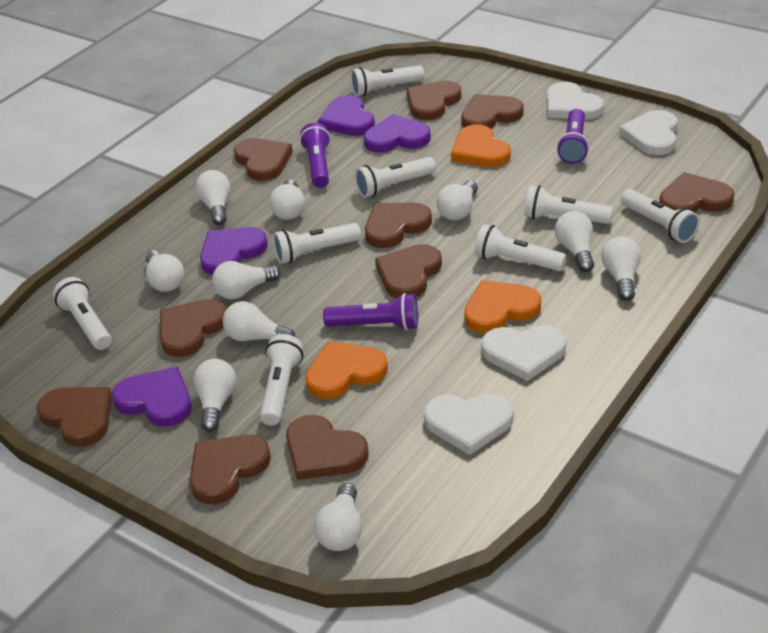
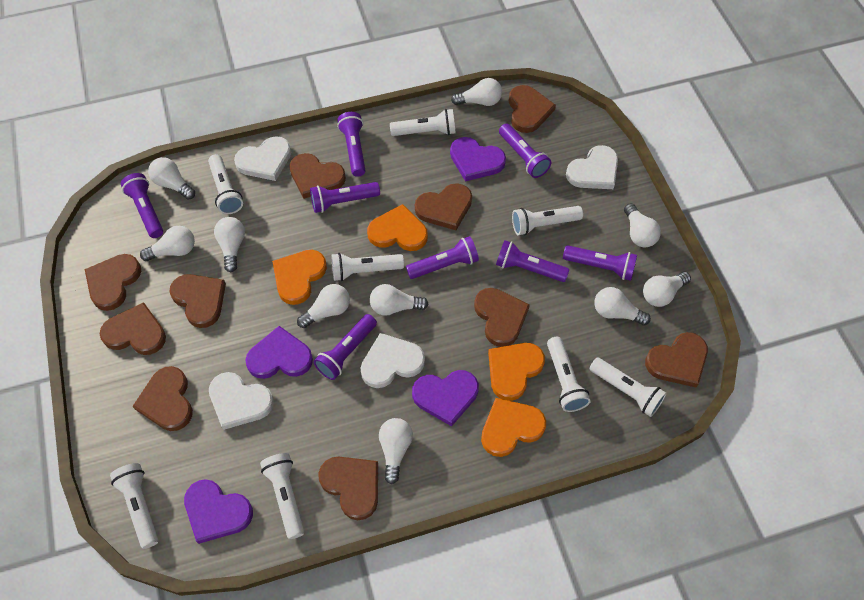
orange heart: 3 -> 4
purple flashlight: 3 -> 8

